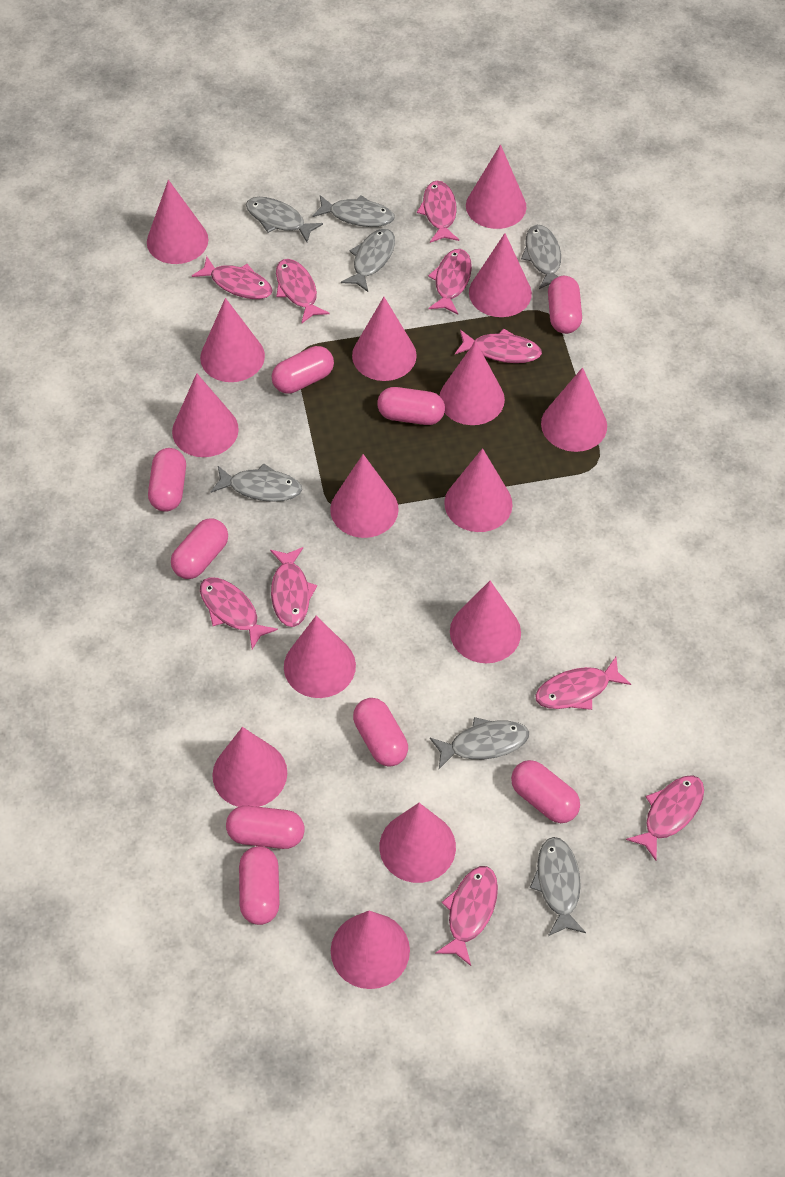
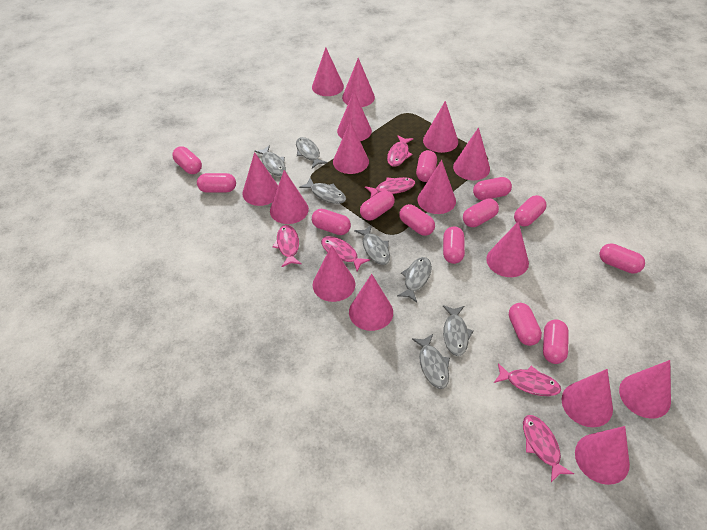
pink capsule: 9 -> 13
pink fish: 10 -> 6

